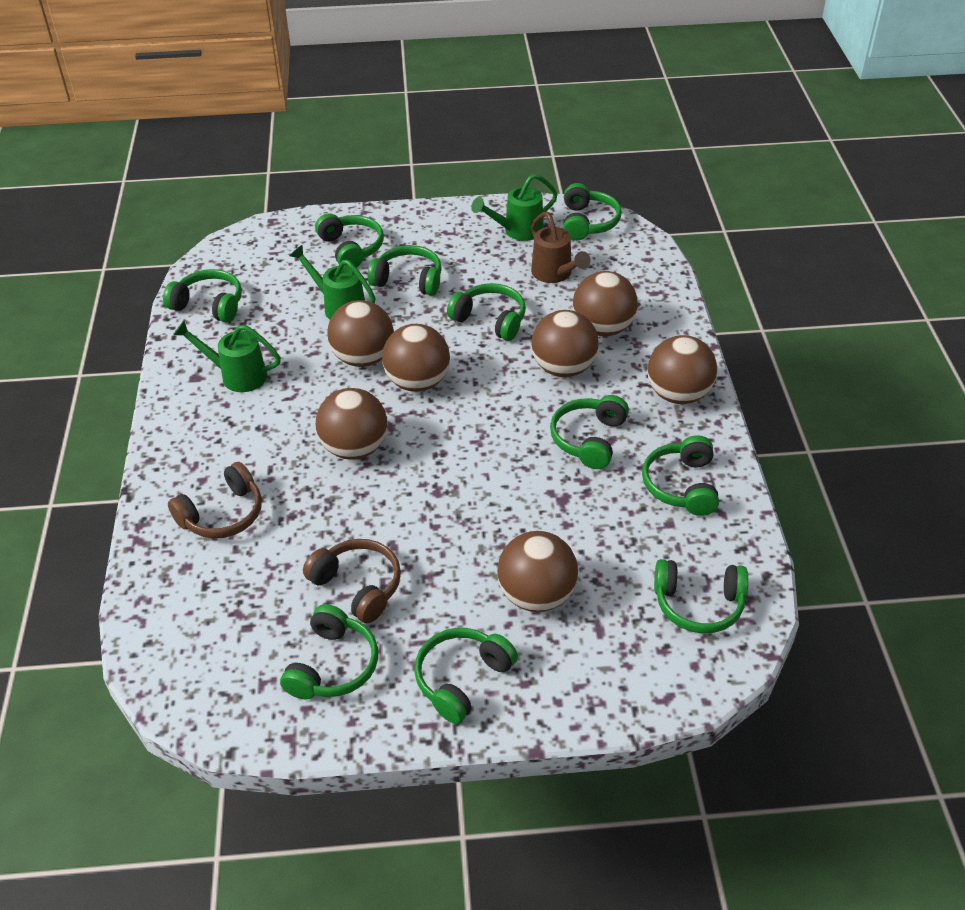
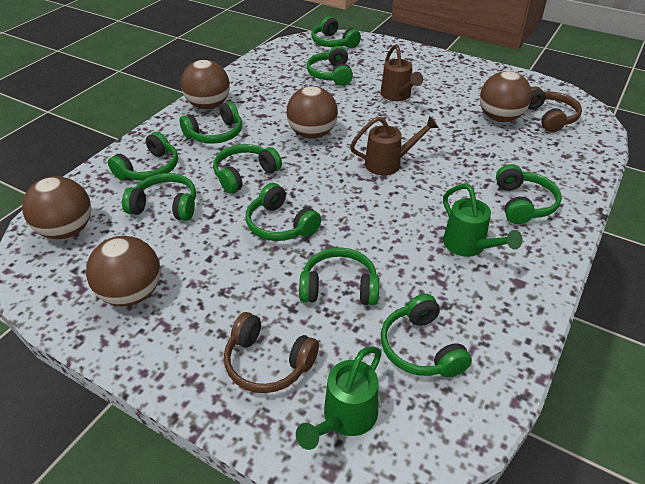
brown ball: 7 -> 5
brown watering can: 1 -> 2
green watering can: 3 -> 2

